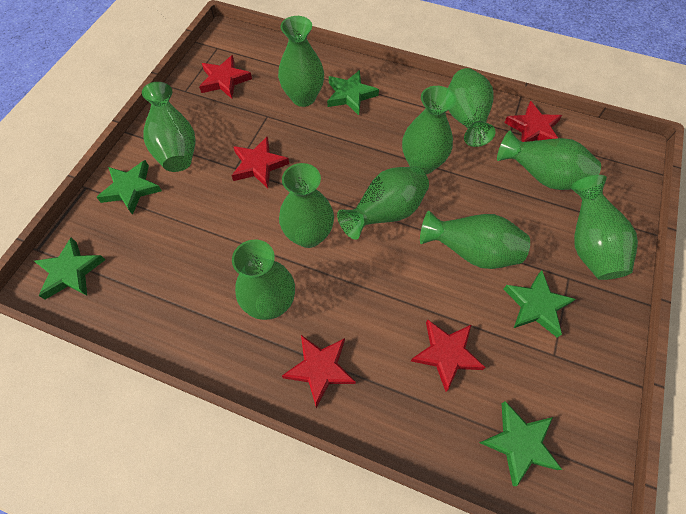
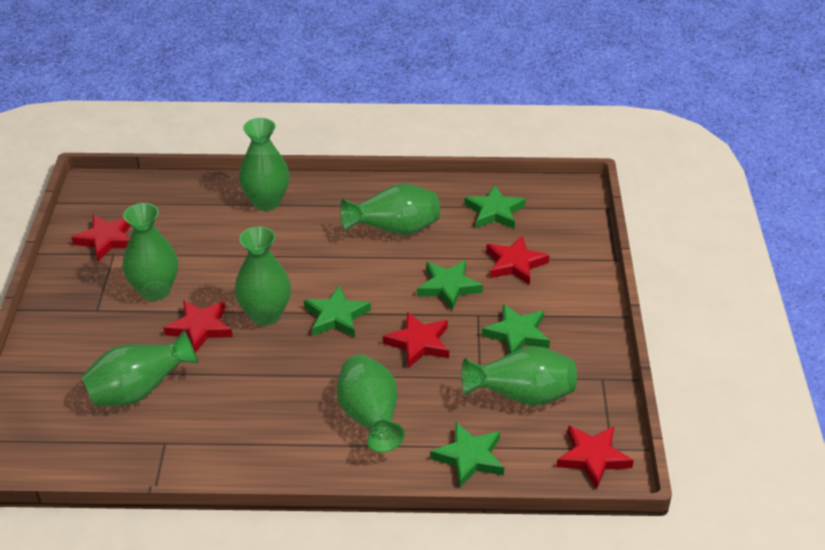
green vase: 10 -> 7

